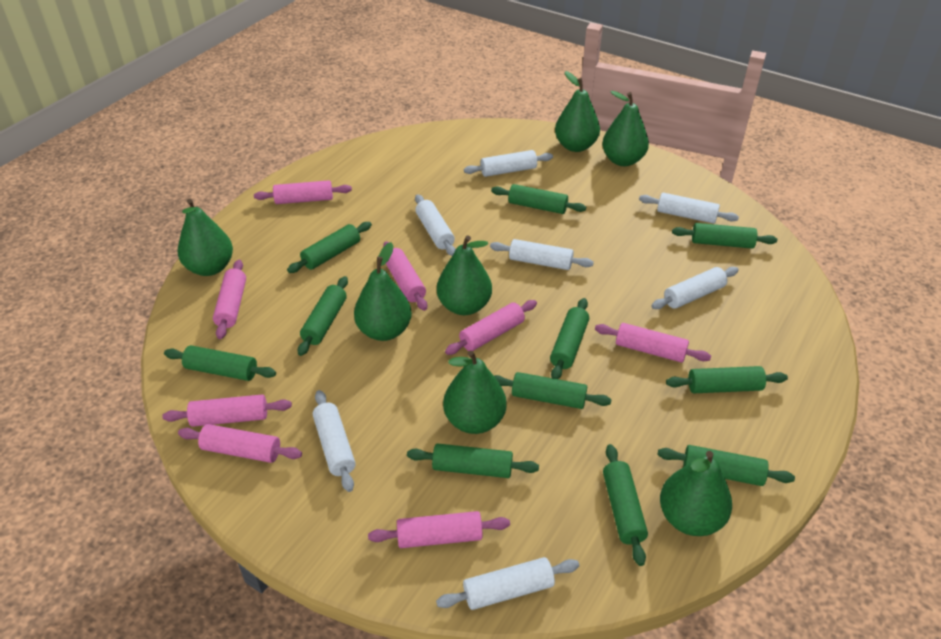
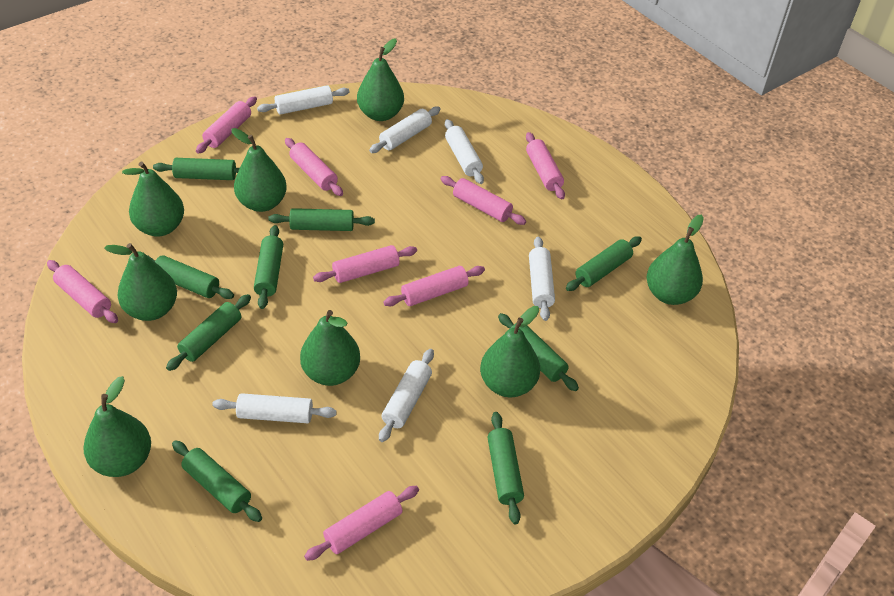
green pear: 7 -> 8
green rolling pin: 11 -> 9
white rolling pin: 7 -> 6

